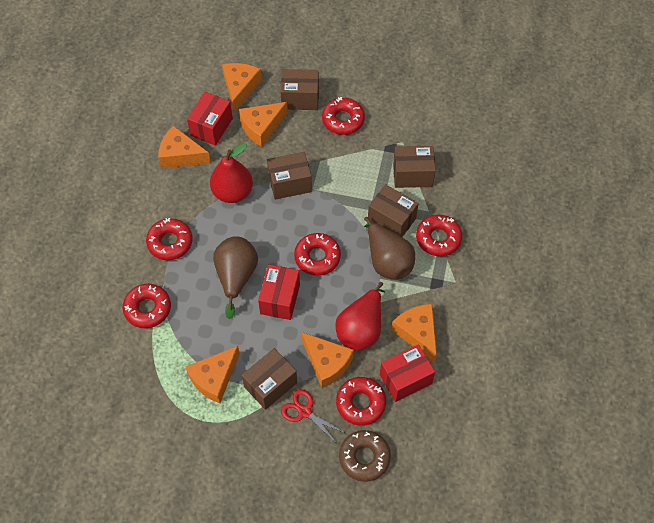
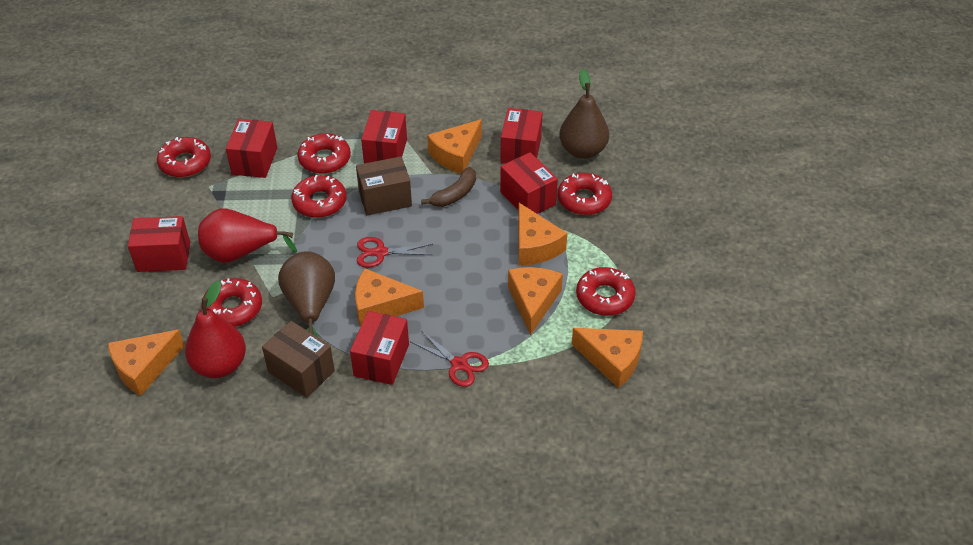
brown banana: 0 -> 1
brown box: 5 -> 2
brown donut: 1 -> 0
red box: 3 -> 6
red scissors: 1 -> 2

